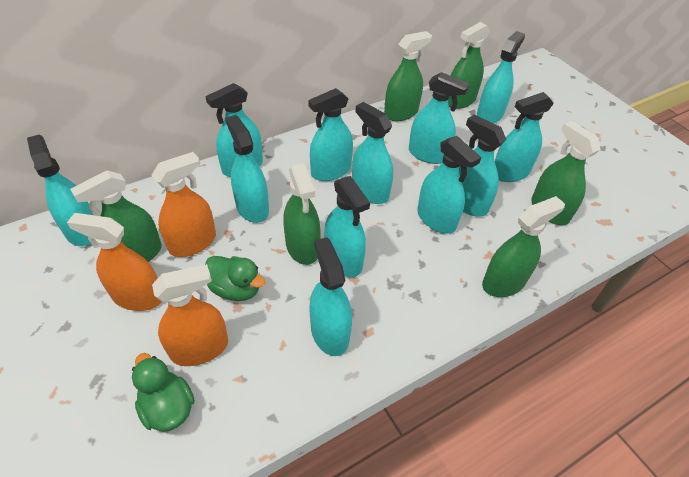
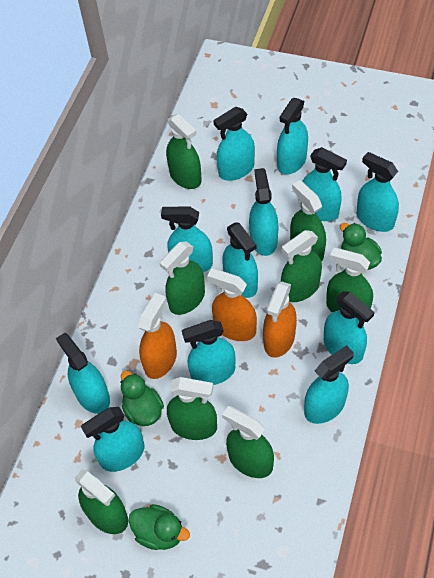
green duck: 2 -> 3
green spray bottle: 6 -> 8

